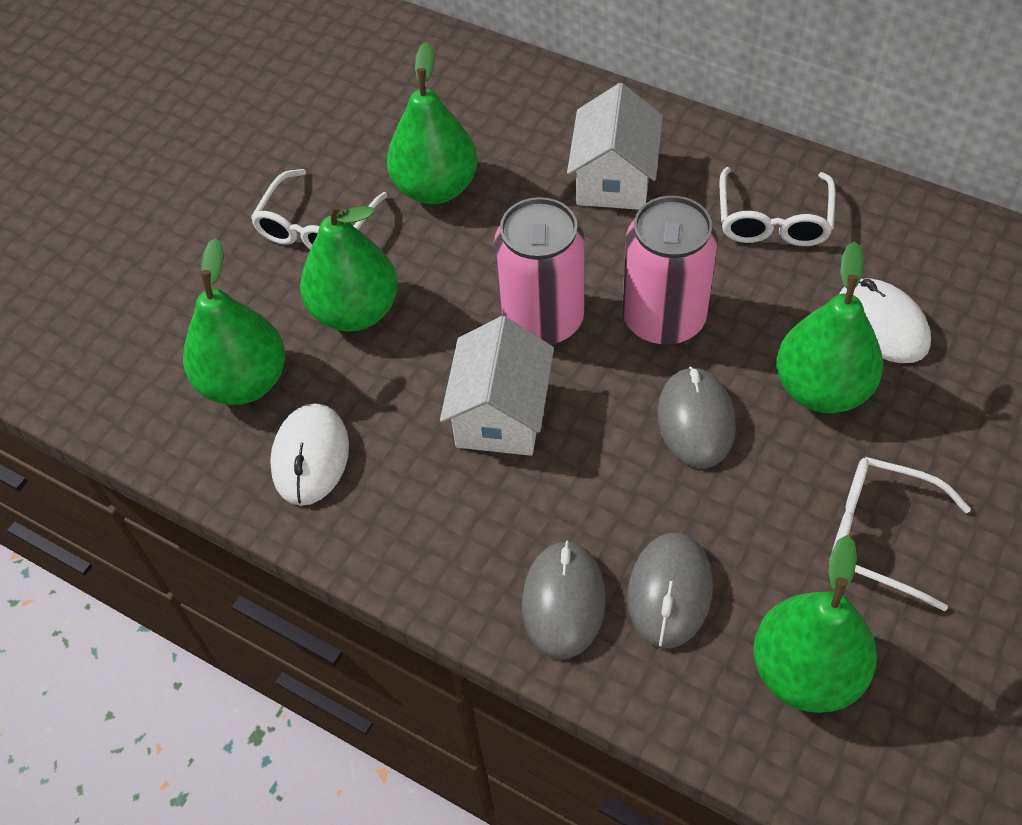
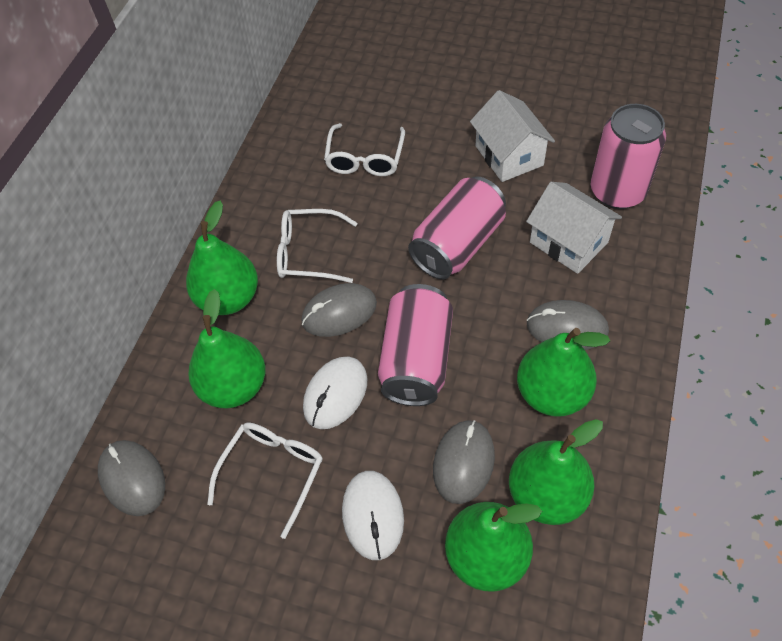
grey mouse: 3 -> 4
pink can: 2 -> 3

